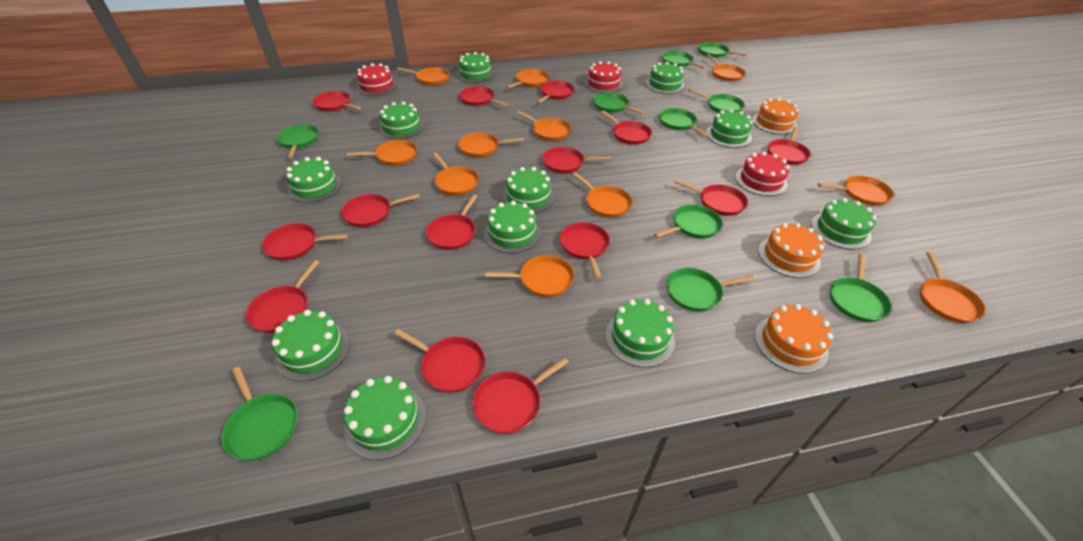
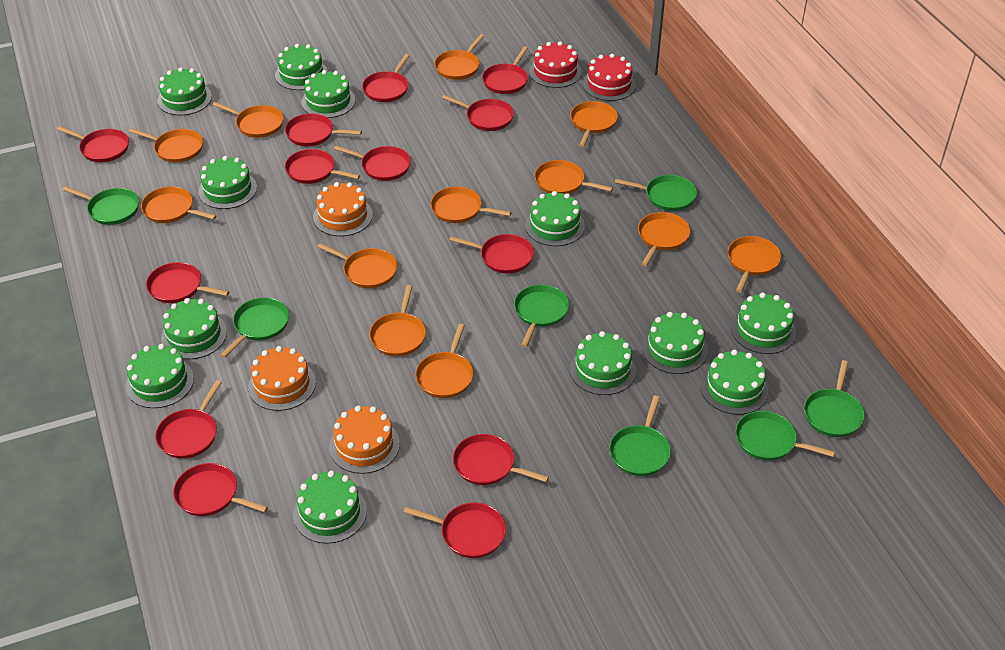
green cake: 11 -> 12
green pan: 10 -> 7
orange pan: 11 -> 12
red cake: 3 -> 2
red pan: 14 -> 13

